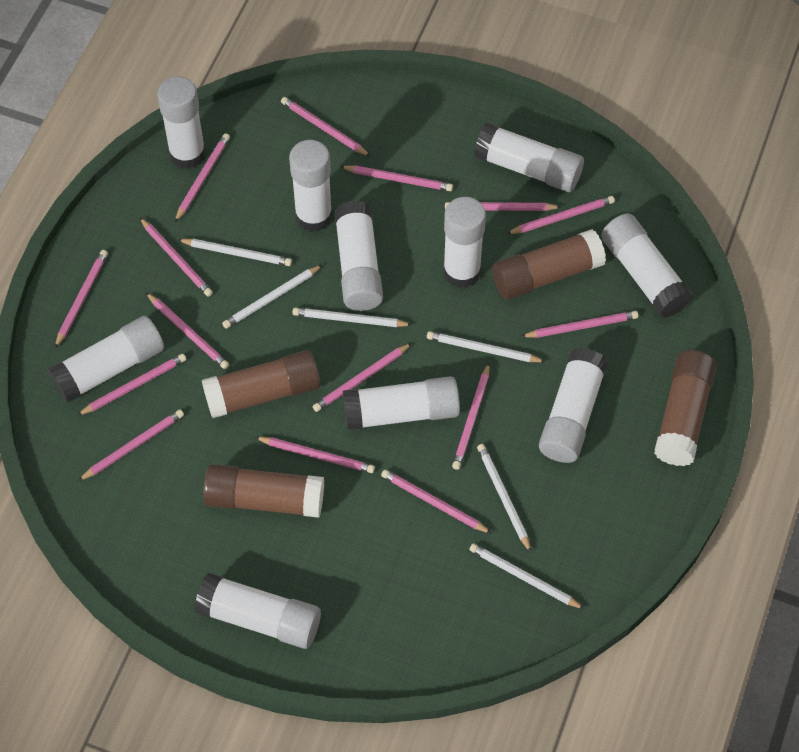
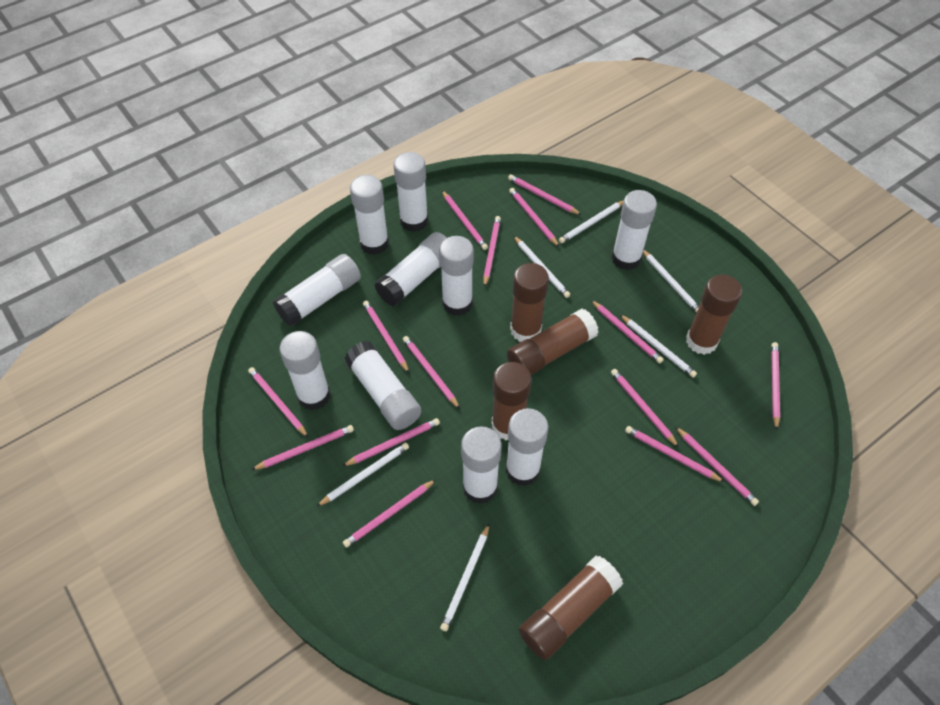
brown glue stick: 4 -> 5

